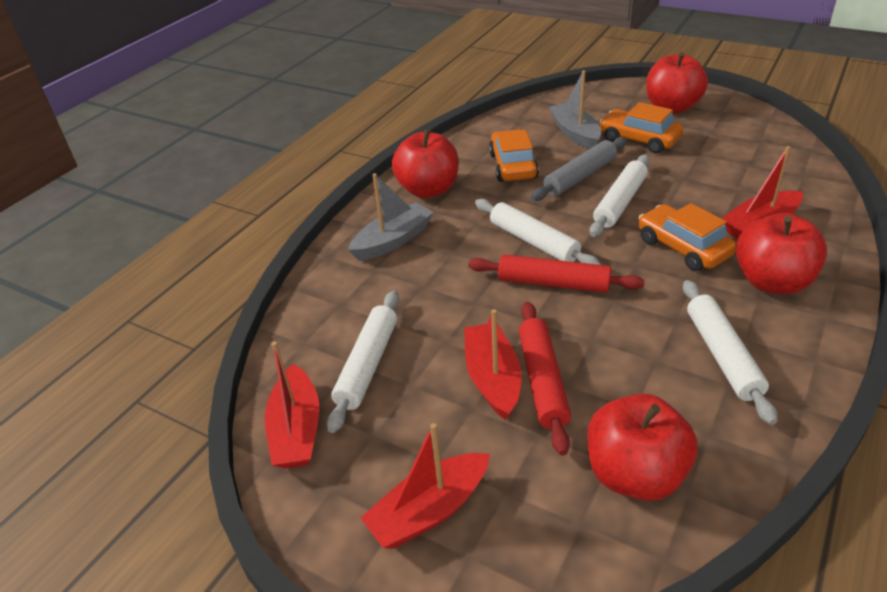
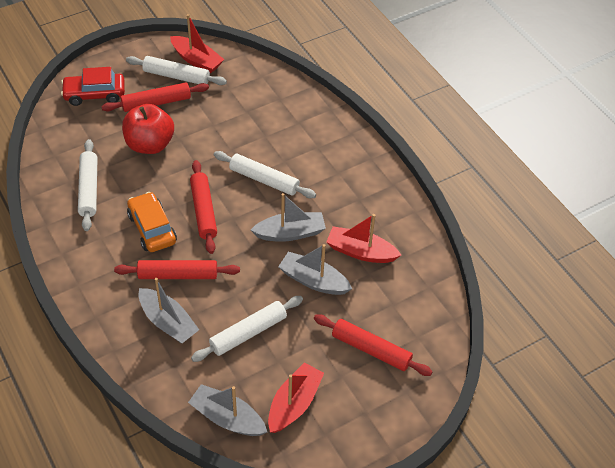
grey boat: 2 -> 4
grey rolling pin: 1 -> 0
orange car: 3 -> 1
red apple: 4 -> 1
red boat: 4 -> 3
red car: 0 -> 1
red rolling pin: 2 -> 4

